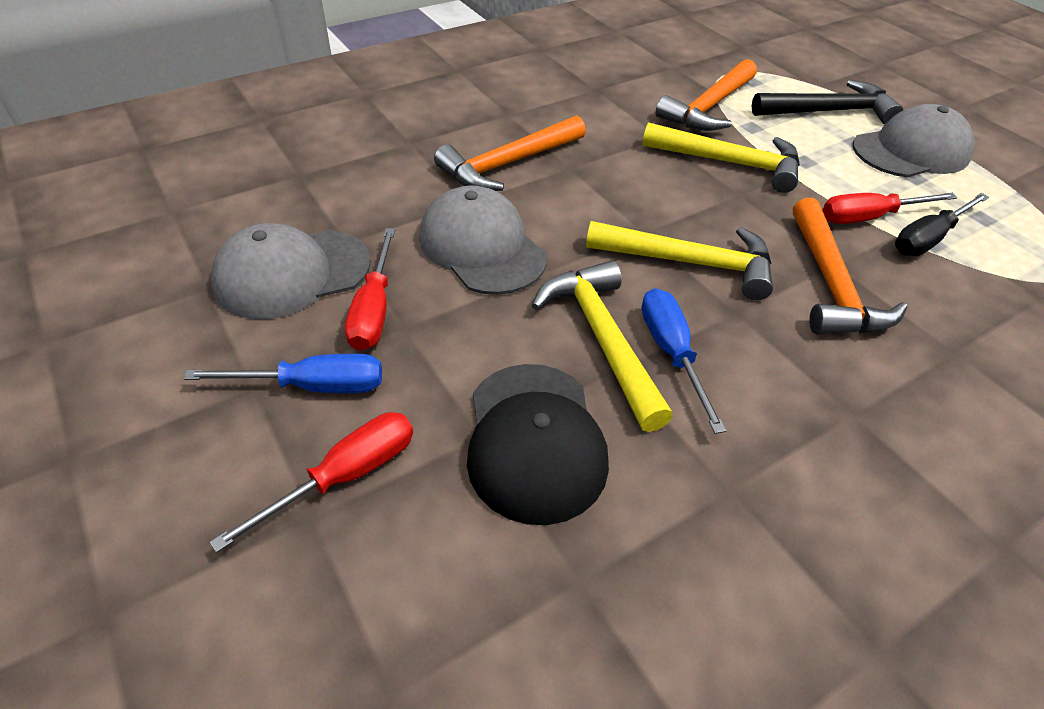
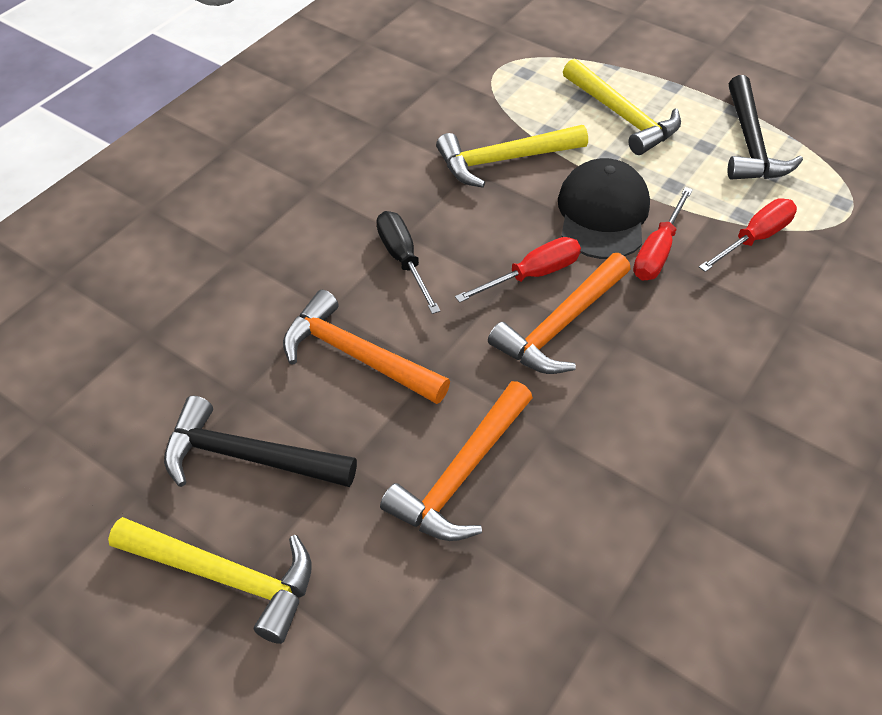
black hammer: 1 -> 2
blue screwdriver: 2 -> 0
grey cap: 3 -> 0

